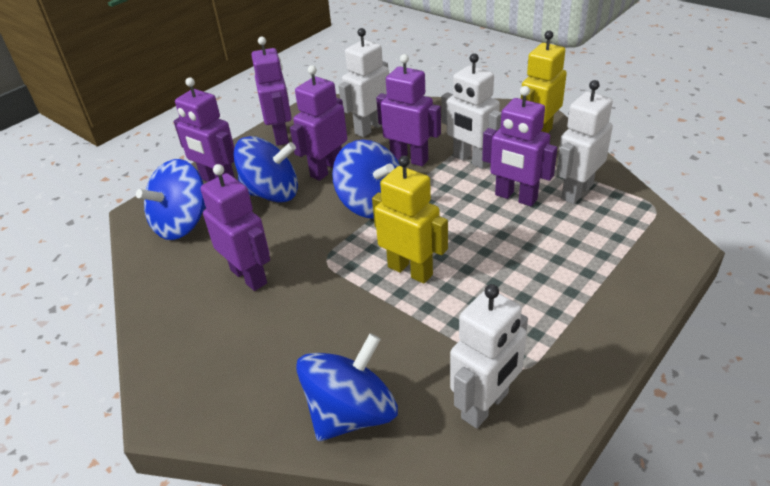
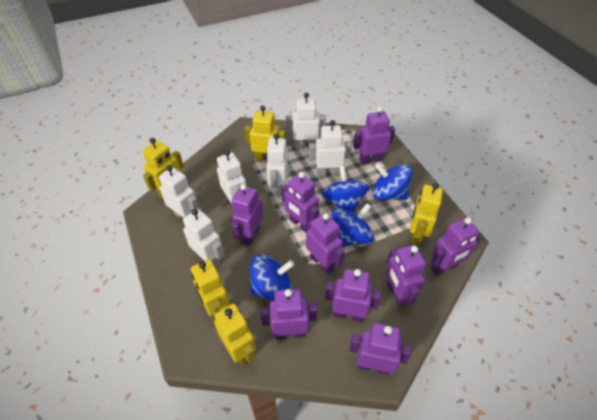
purple robot: 6 -> 9
white robot: 4 -> 6
yellow robot: 2 -> 5

